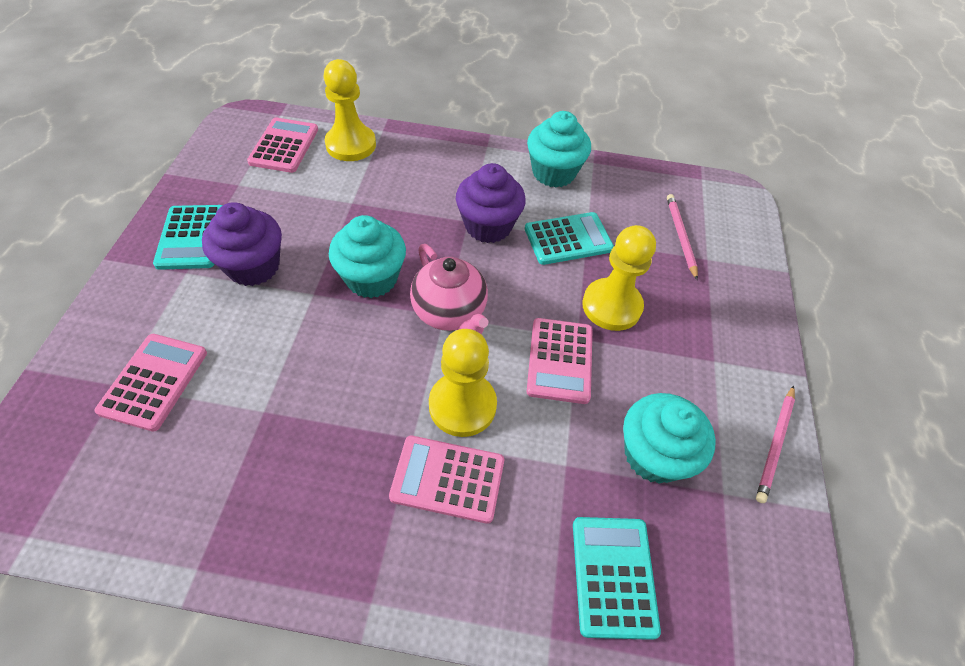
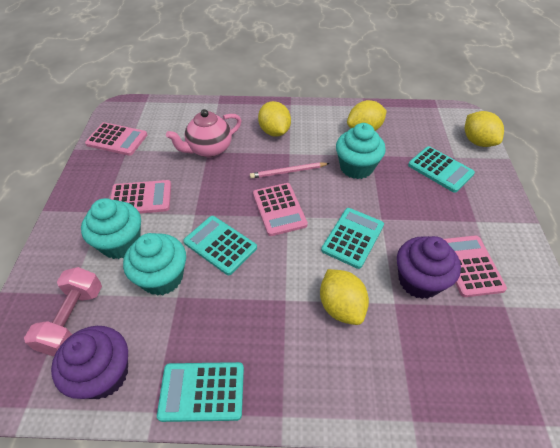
pink dumbbell: 0 -> 1
pink pencil: 2 -> 1
turquoise calculator: 3 -> 4
yellow lemon: 0 -> 4
yellow pawn: 3 -> 0

